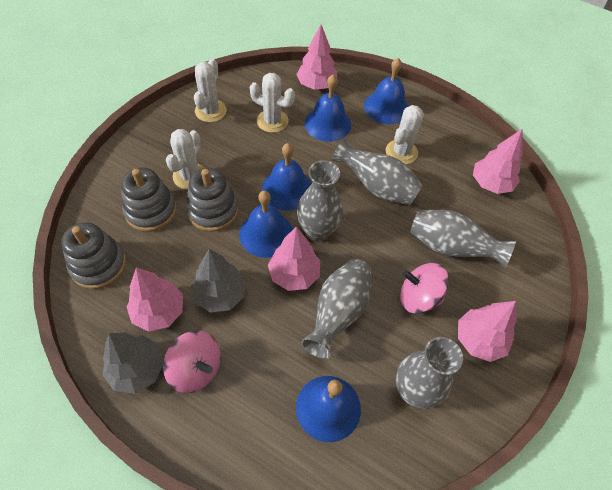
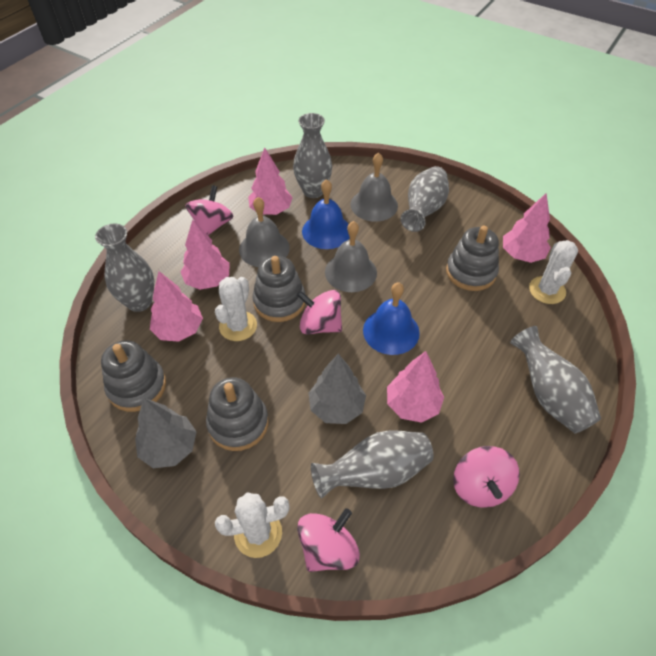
blue bell: 5 -> 2
grey bell: 0 -> 3
grey stacking toy: 3 -> 4
pink spinning top: 2 -> 4
white cactus: 4 -> 3

